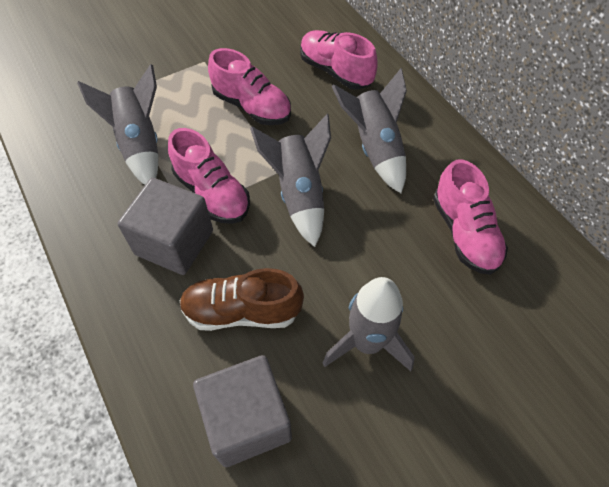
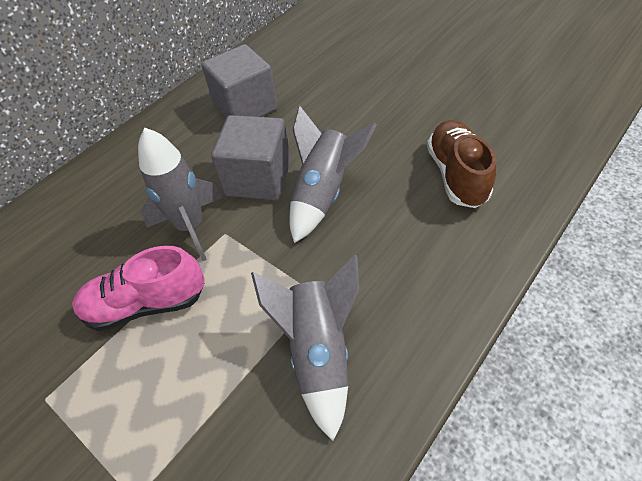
grey rocket: 4 -> 3
pink shoe: 4 -> 1

